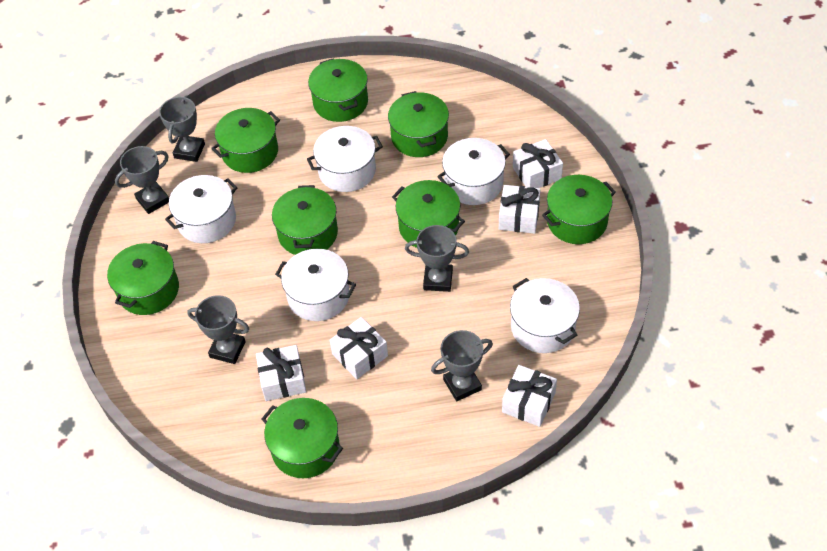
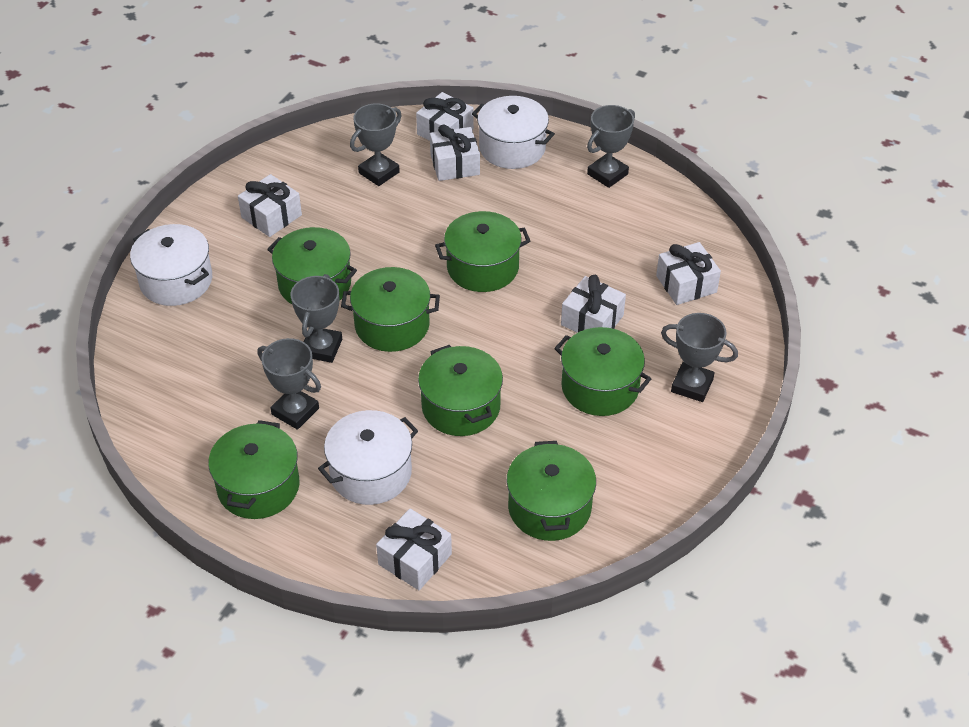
green pot: 8 -> 7
white gift: 5 -> 6
white pot: 5 -> 3

